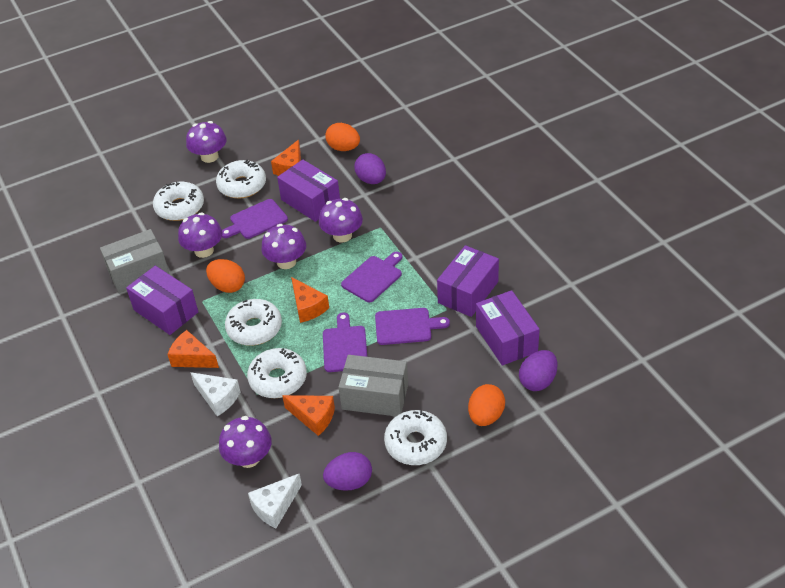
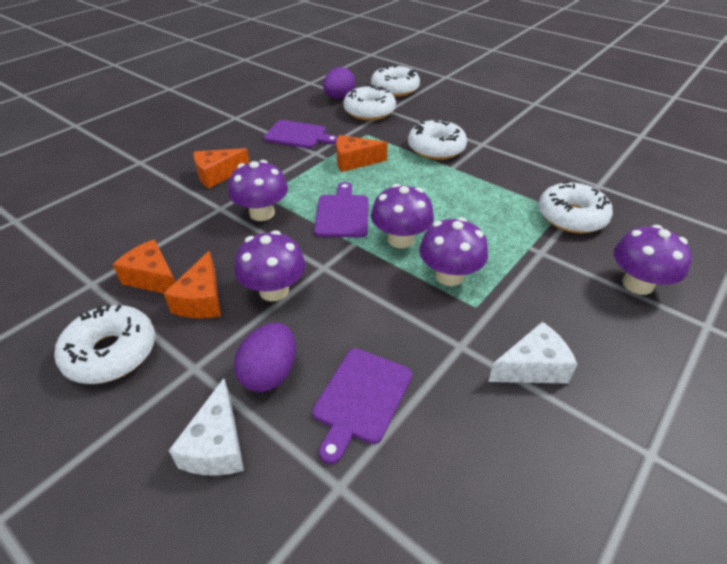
grey box: 2 -> 0
orange egg: 3 -> 0
purple box: 4 -> 0
purple cutting board: 4 -> 3
purple egg: 3 -> 2

